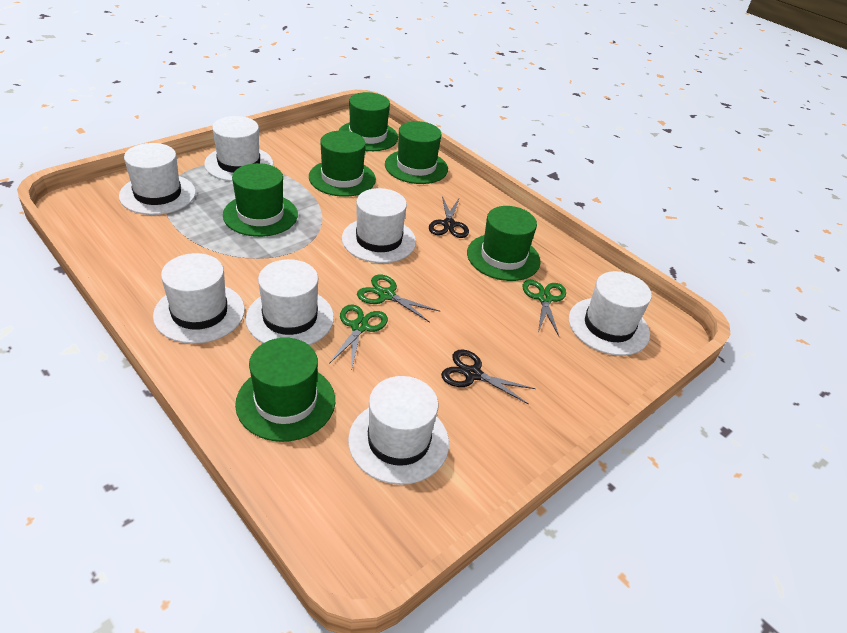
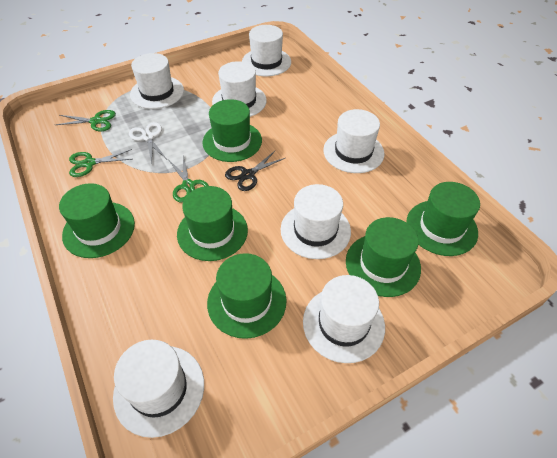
black scissors: 2 -> 1
white scissors: 0 -> 1

